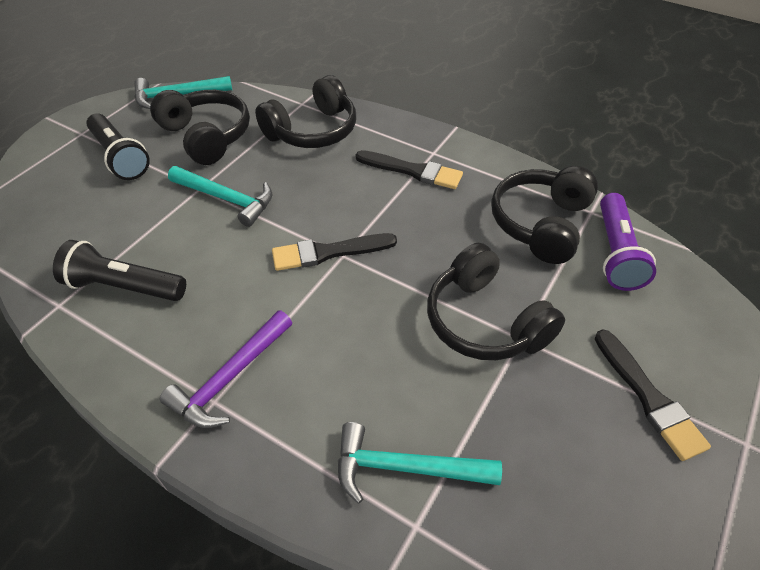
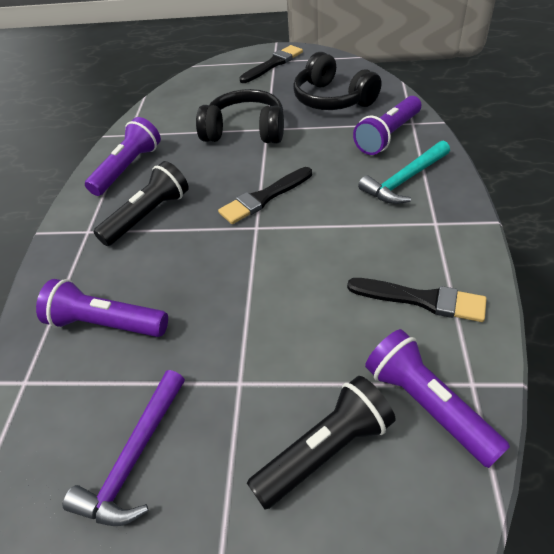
black headphones: 4 -> 2
purple flashlight: 1 -> 4
turquoise hammer: 3 -> 1

